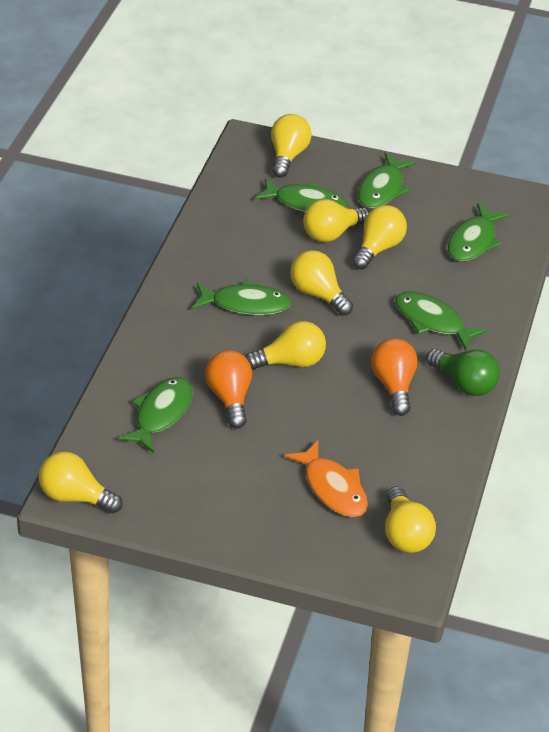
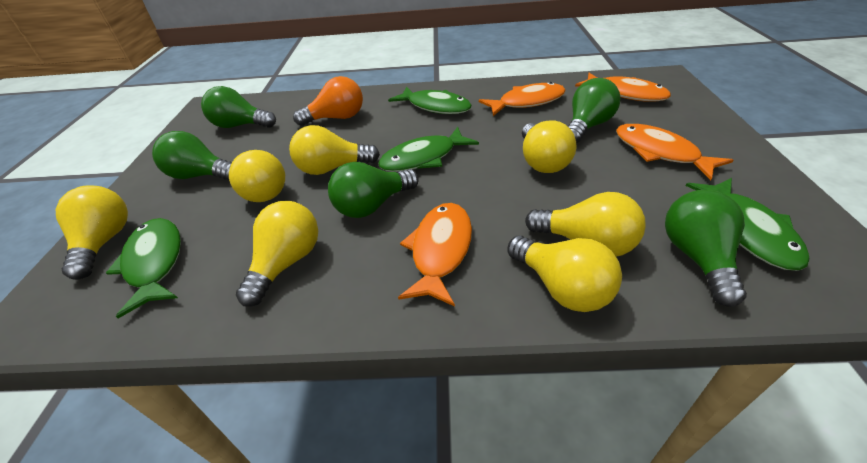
green fish: 6 -> 4
green light bulb: 1 -> 5
orange fish: 1 -> 4
orange light bulb: 2 -> 1

